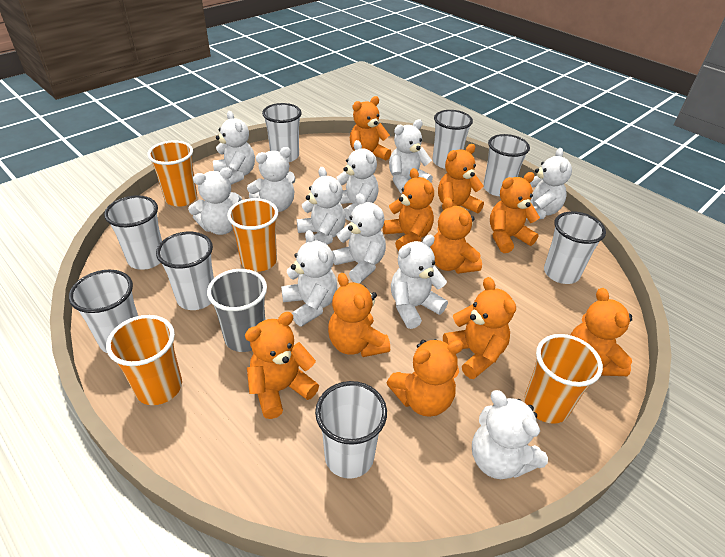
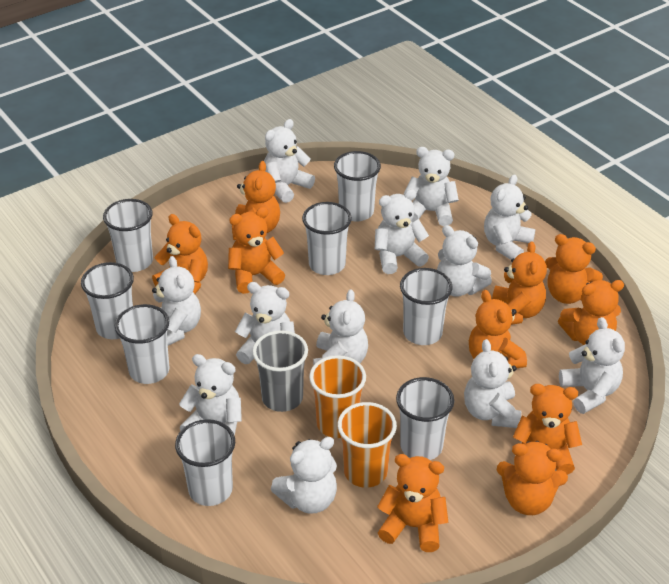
orange cup: 4 -> 2
white teddy bear: 11 -> 12

